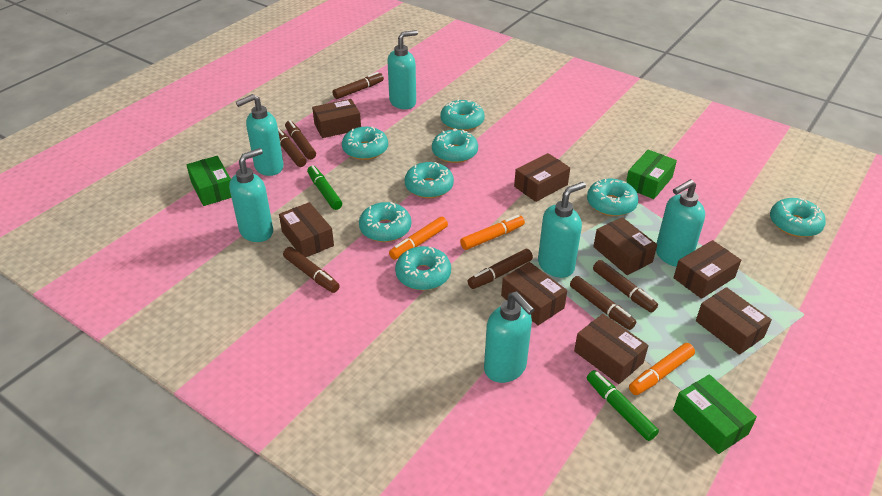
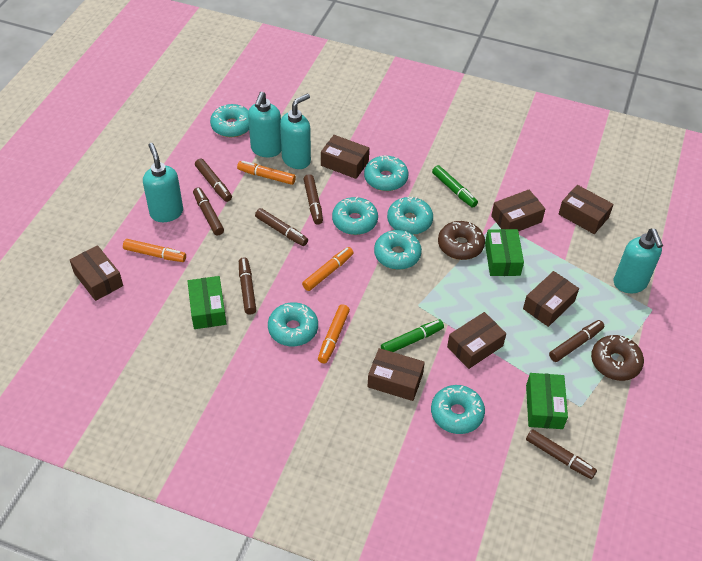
brown box: 8 -> 7
brown donut: 0 -> 2
orange marker: 3 -> 4
turquoise donut: 8 -> 7
turquoise soap dispenser: 6 -> 4

